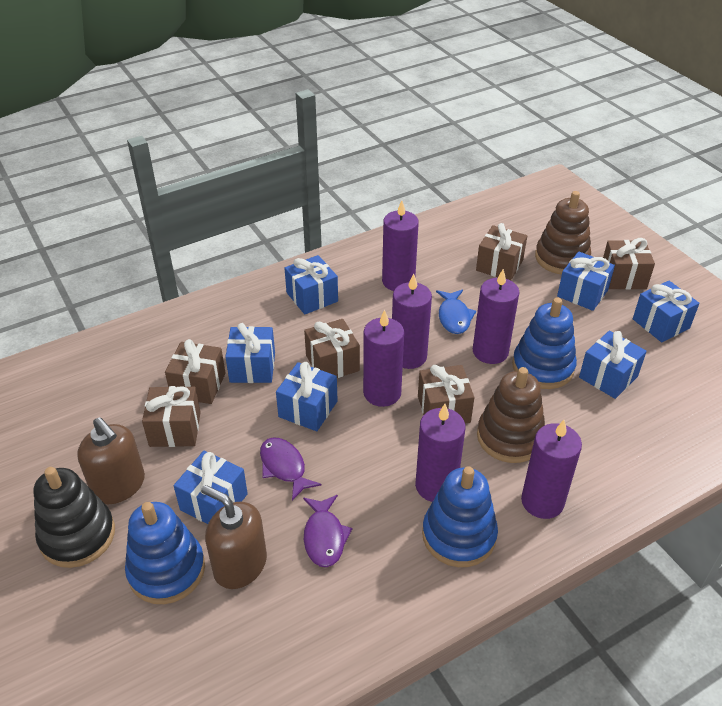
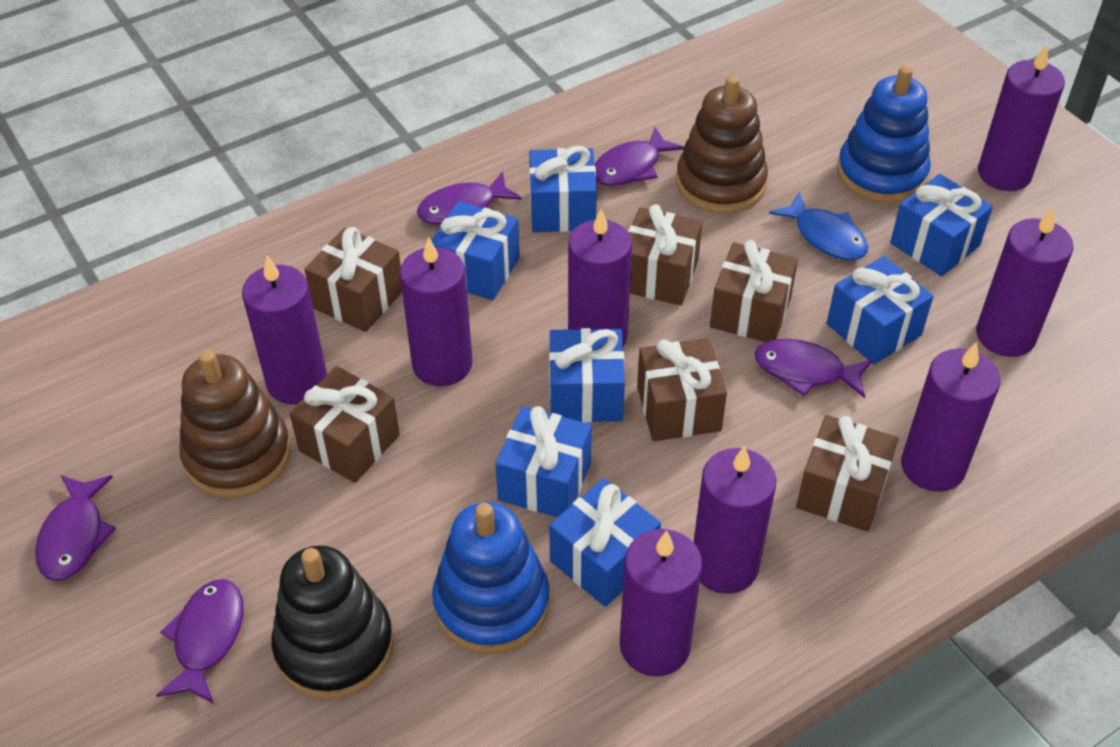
blue stacking toy: 3 -> 2
brown soap dispenser: 2 -> 0
purple candle: 6 -> 8
purple fish: 2 -> 5

